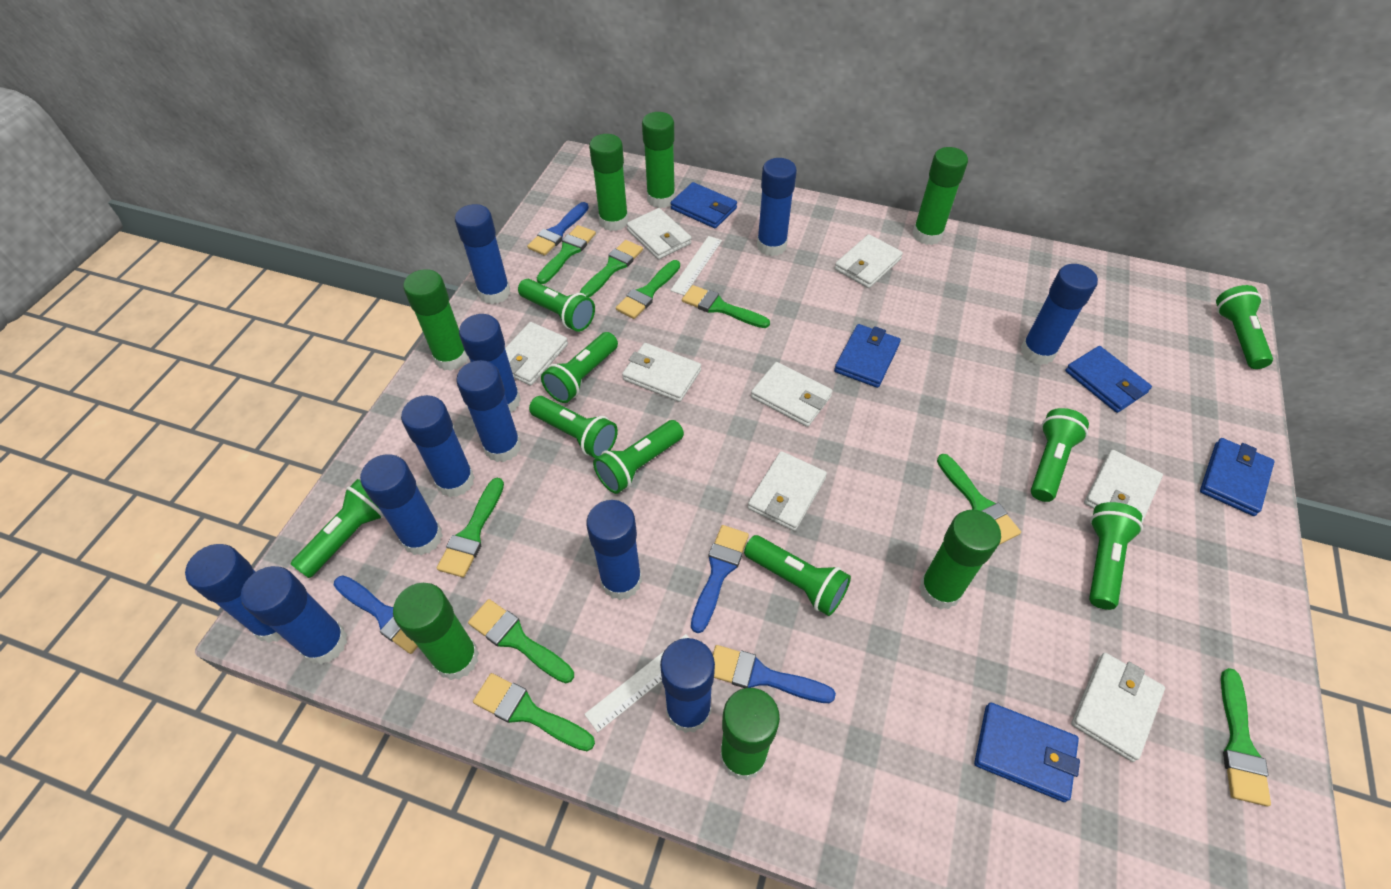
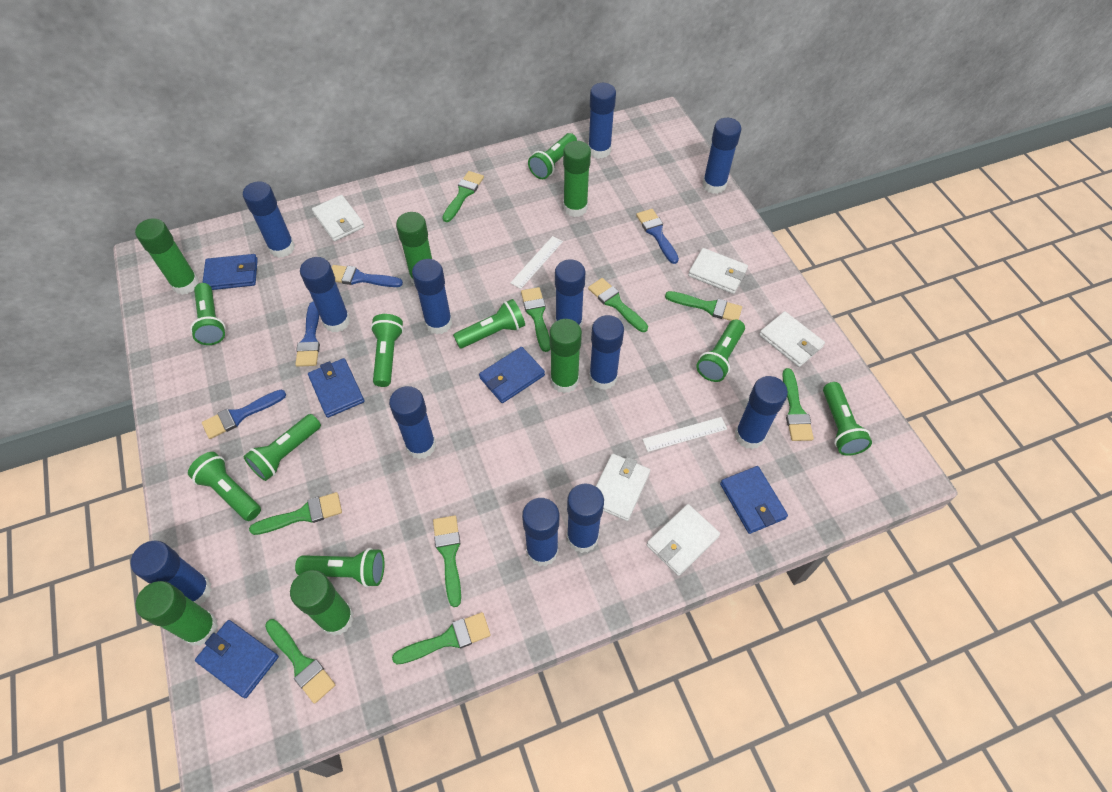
blue glue stick: 11 -> 12
green glue stick: 7 -> 6
white wallet: 8 -> 5

